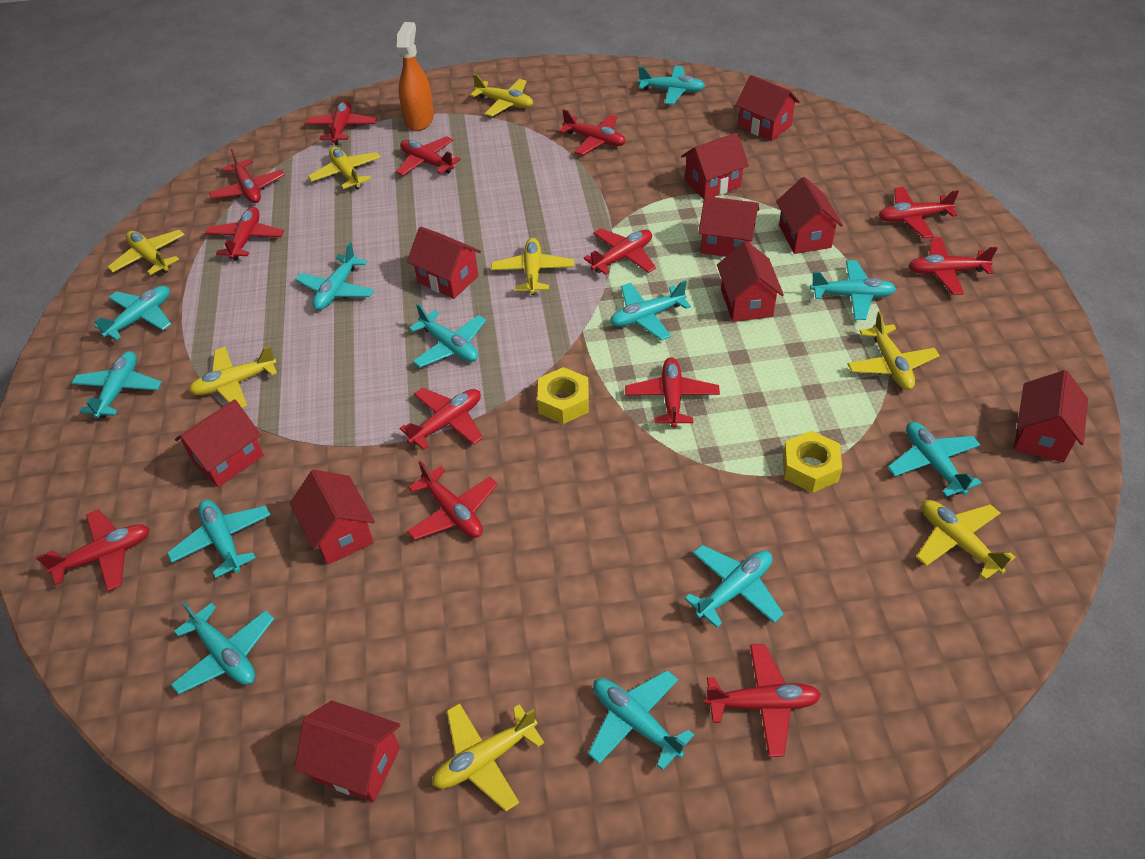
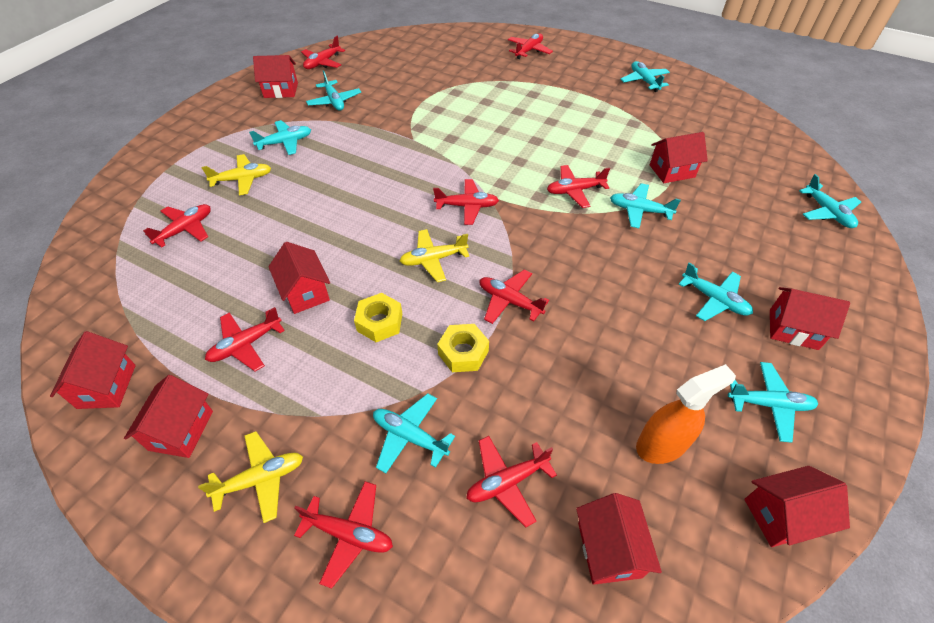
red house: 10 -> 8
red plane: 13 -> 9
turquoise plane: 12 -> 8
yellow plane: 8 -> 3

